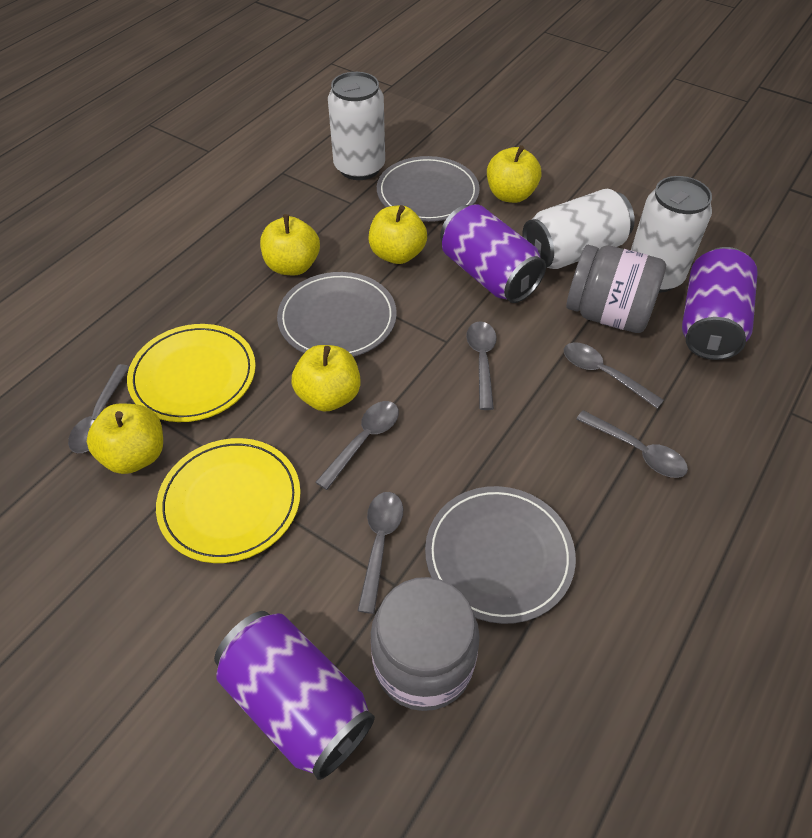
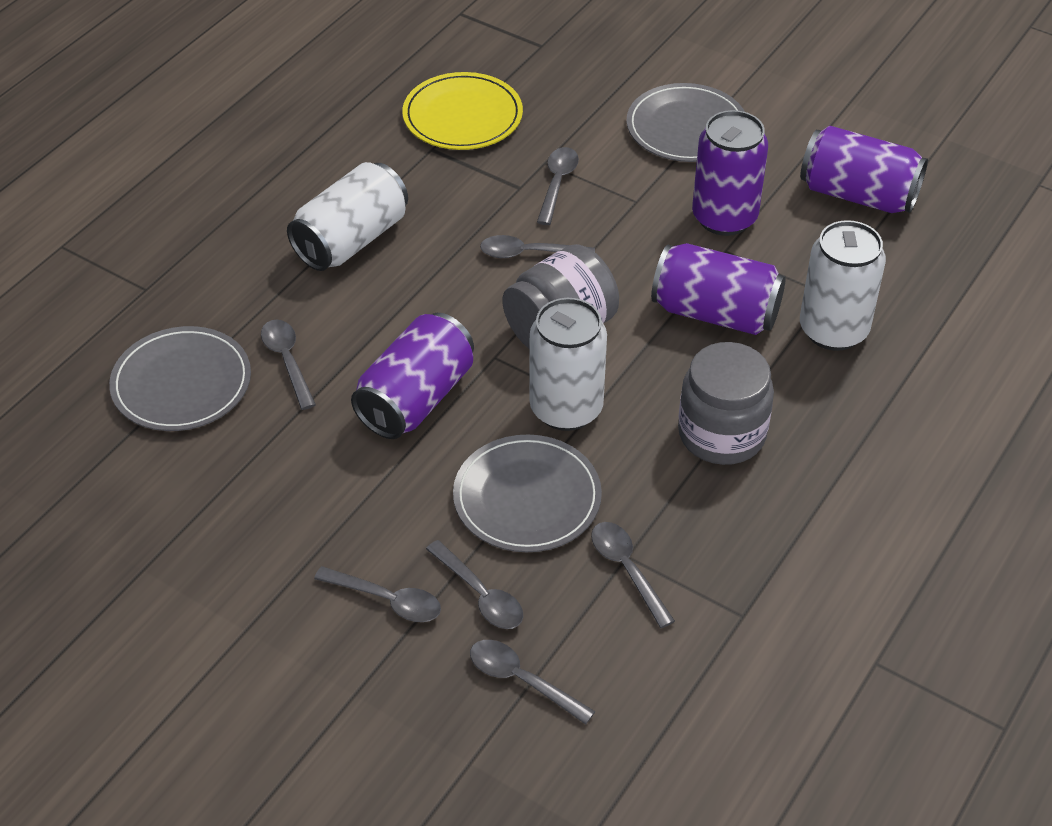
grey spoon: 6 -> 7
purple can: 3 -> 4
yellow apple: 5 -> 0
yellow plate: 2 -> 1

